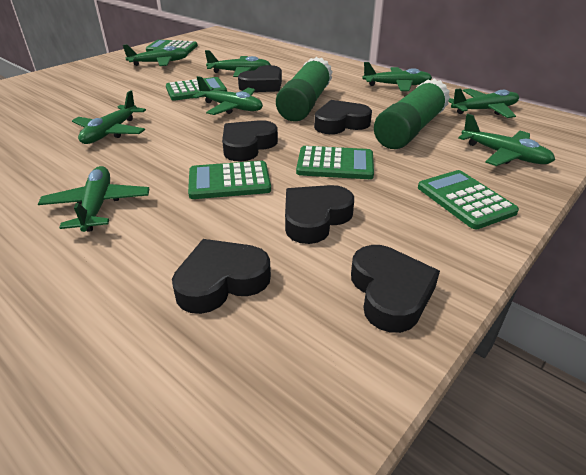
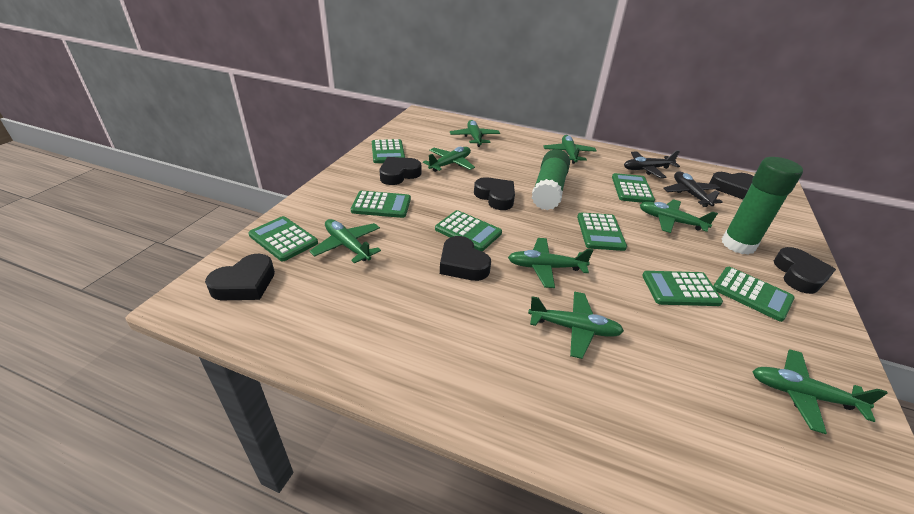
black plane: 0 -> 2
green calculator: 5 -> 8

